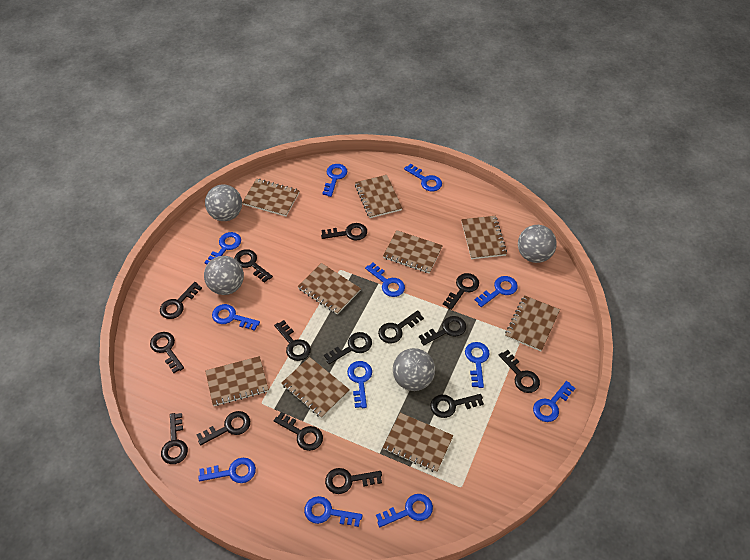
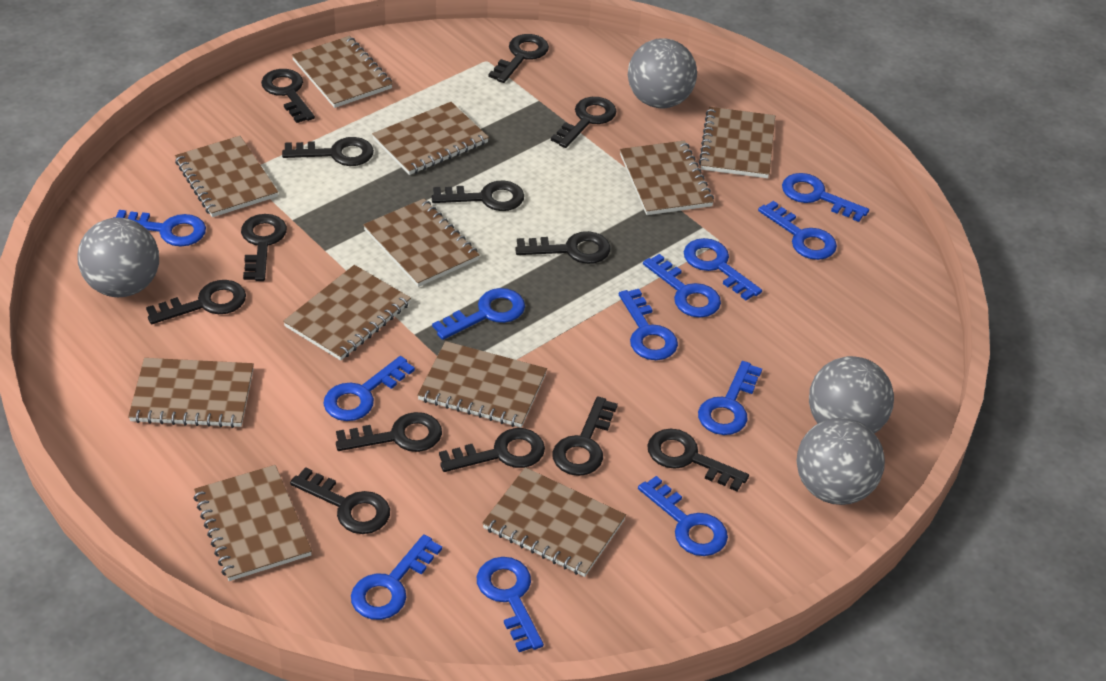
black key: 15 -> 13
brown notebook: 9 -> 11

